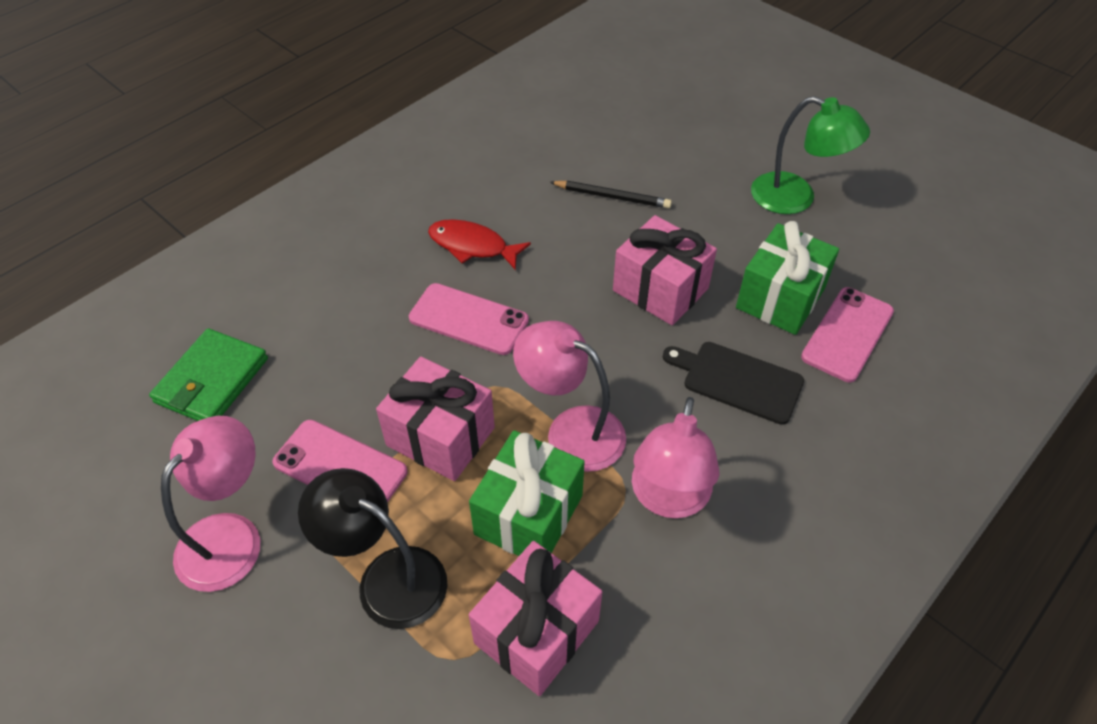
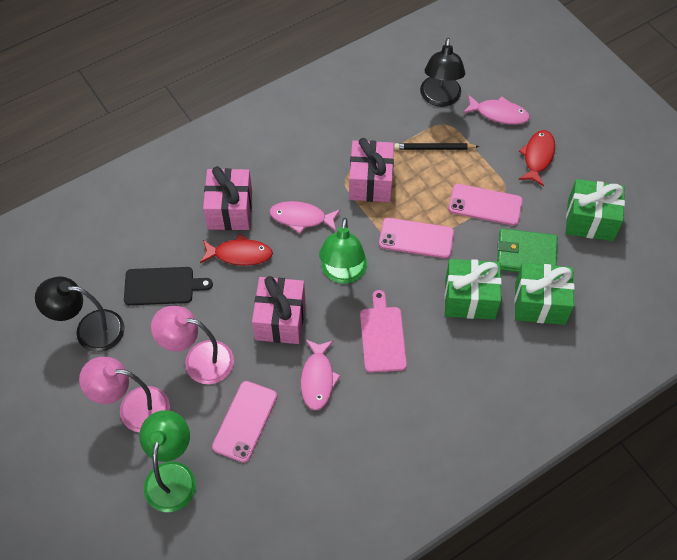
black lamp: 1 -> 2
green gift: 2 -> 3
green lamp: 1 -> 2
pink cutting board: 0 -> 1
pink fish: 0 -> 3
pink lamp: 3 -> 2
red fish: 1 -> 2

